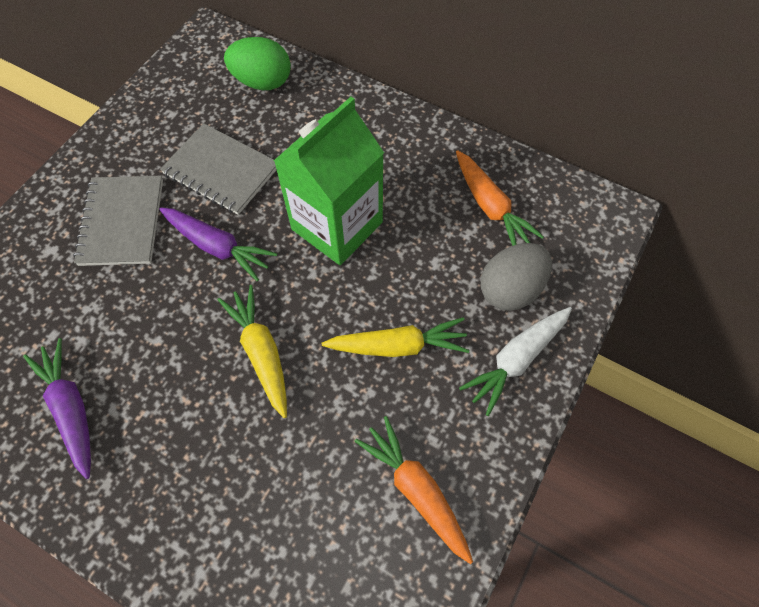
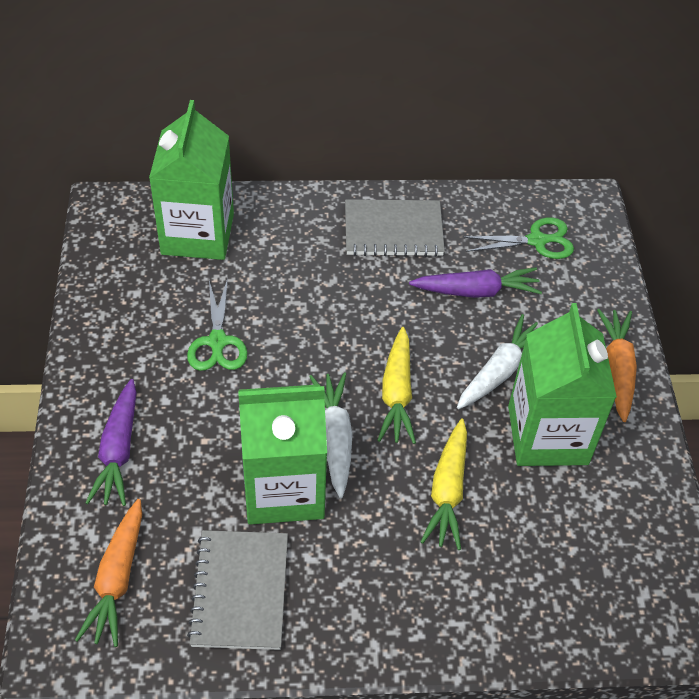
green carton: 1 -> 3
green egg: 1 -> 0
green scissors: 0 -> 2
grey egg: 1 -> 0
white carrot: 1 -> 2

